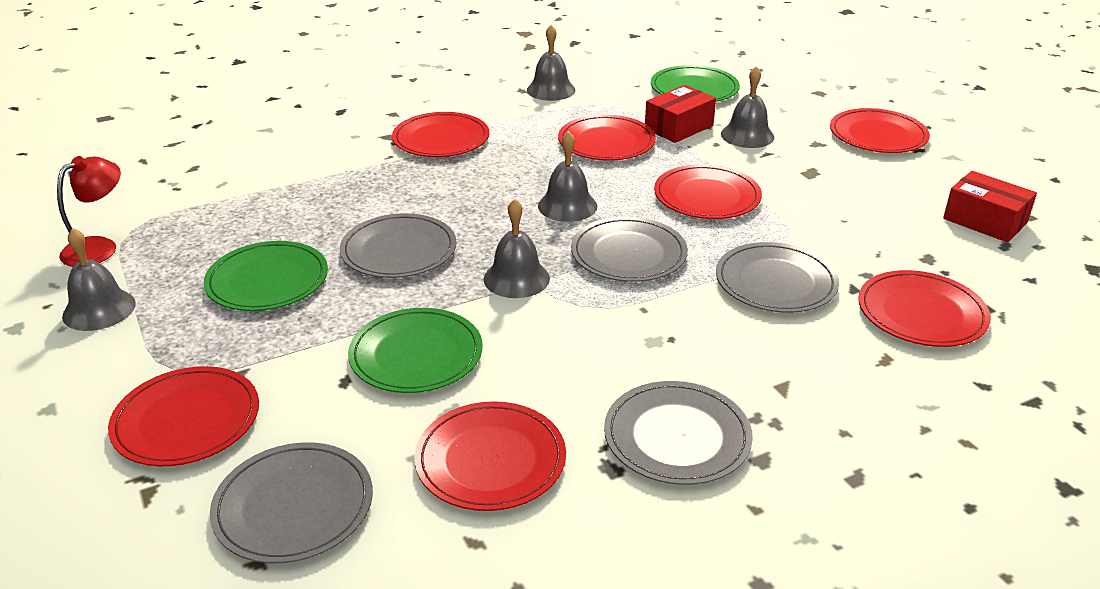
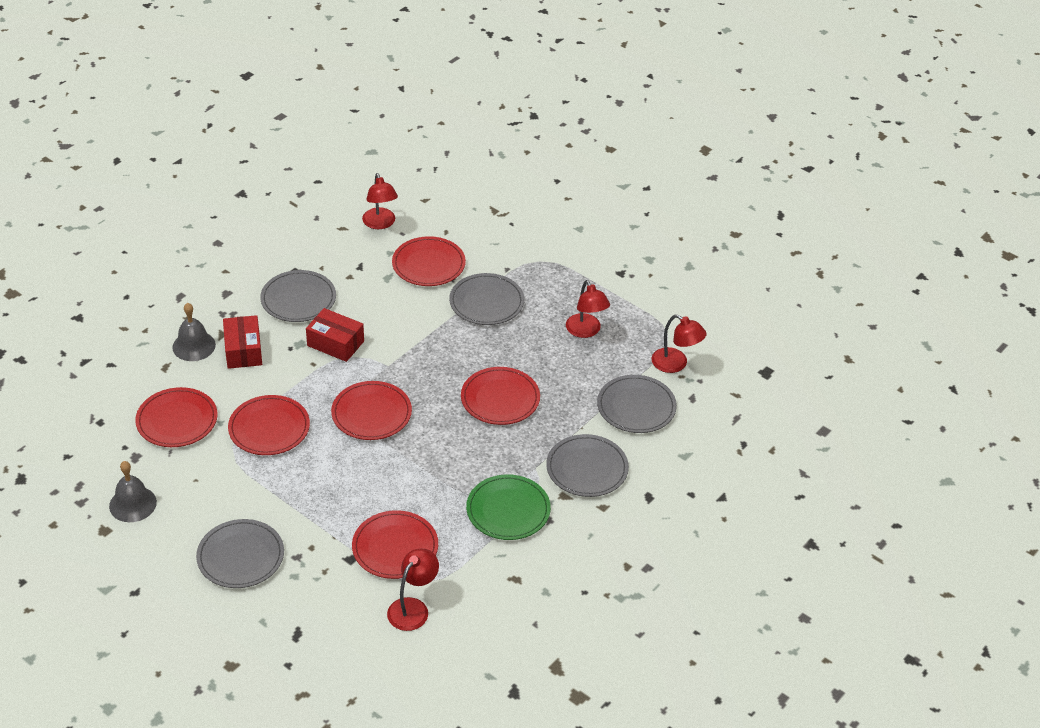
green plate: 3 -> 1
grey bell: 5 -> 2
red lamp: 1 -> 4
red plate: 7 -> 6

